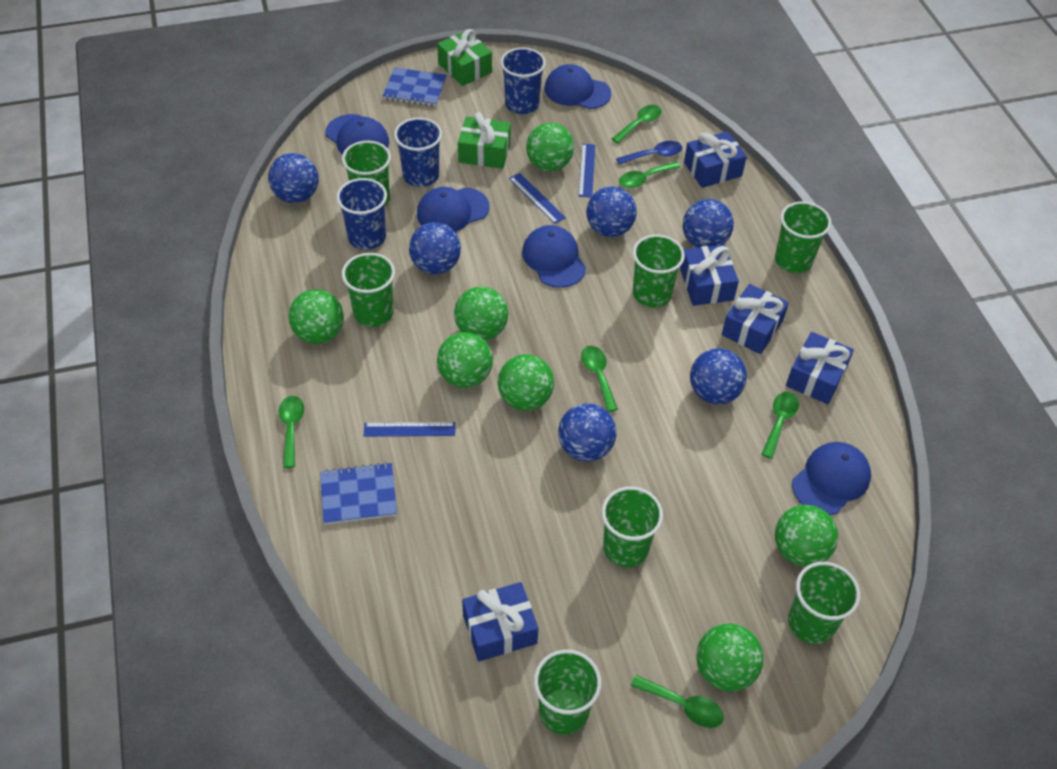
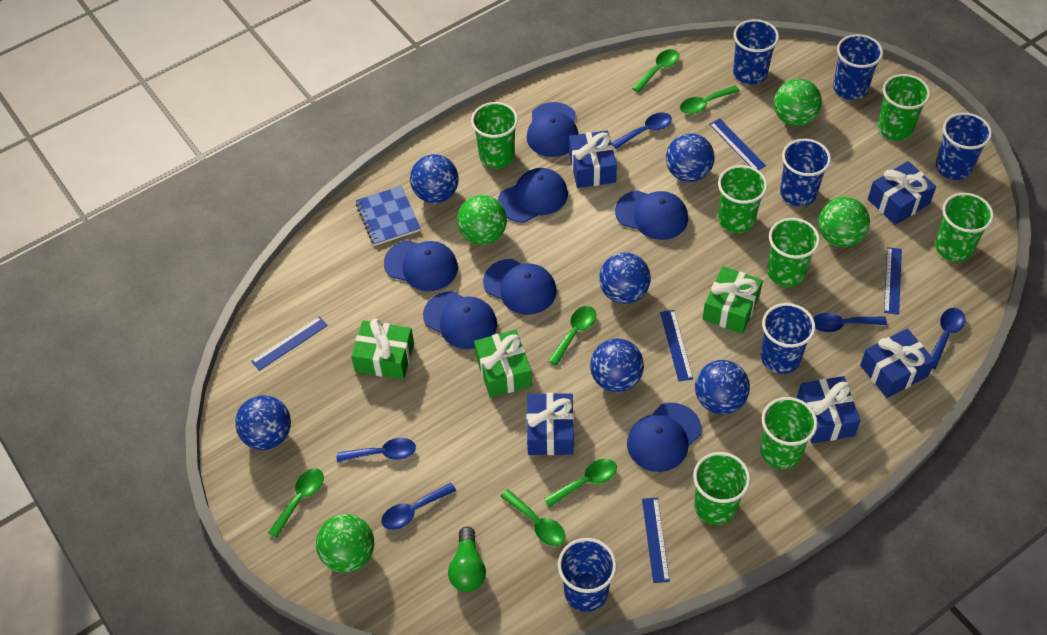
blue cap: 5 -> 7
blue cup: 3 -> 6
blue notebook: 2 -> 1
blue ruler: 3 -> 5
blue spoon: 1 -> 5
green ball: 7 -> 4
green gift: 2 -> 3
green light bulb: 0 -> 1

